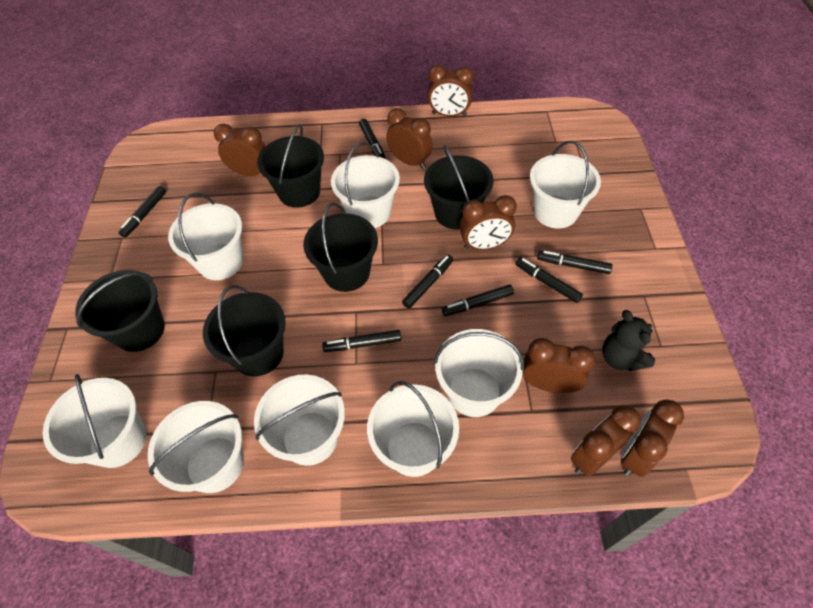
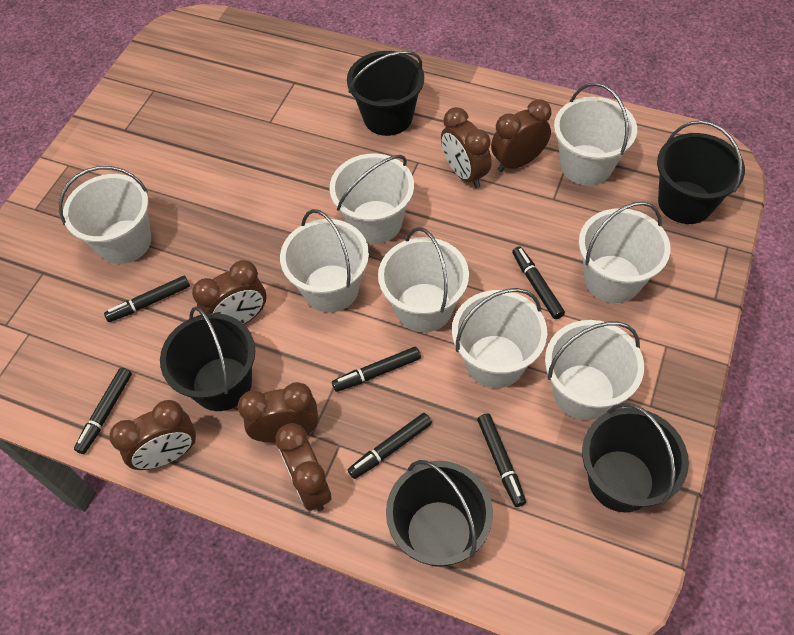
black marker: 7 -> 6
black teddy bear: 1 -> 0
brown clock: 7 -> 6

